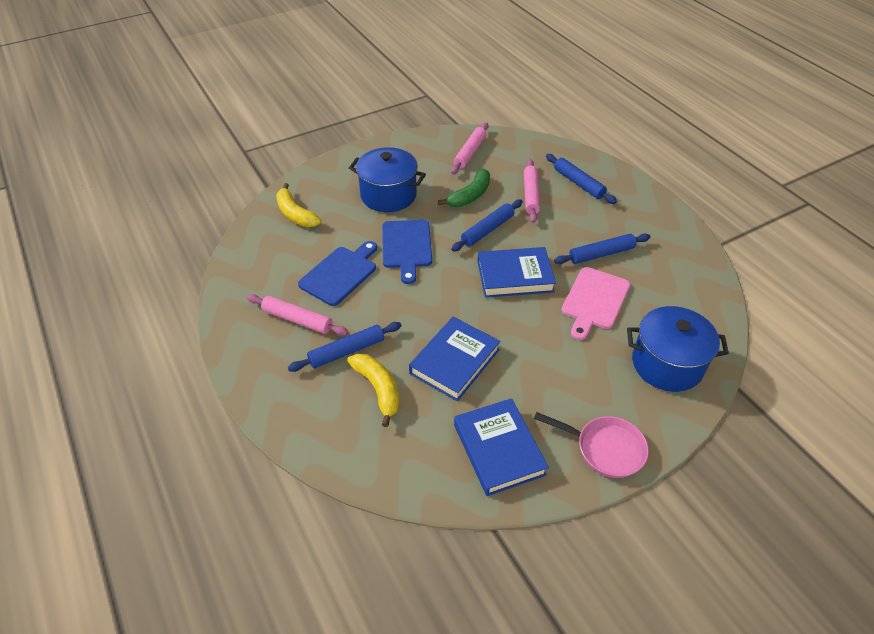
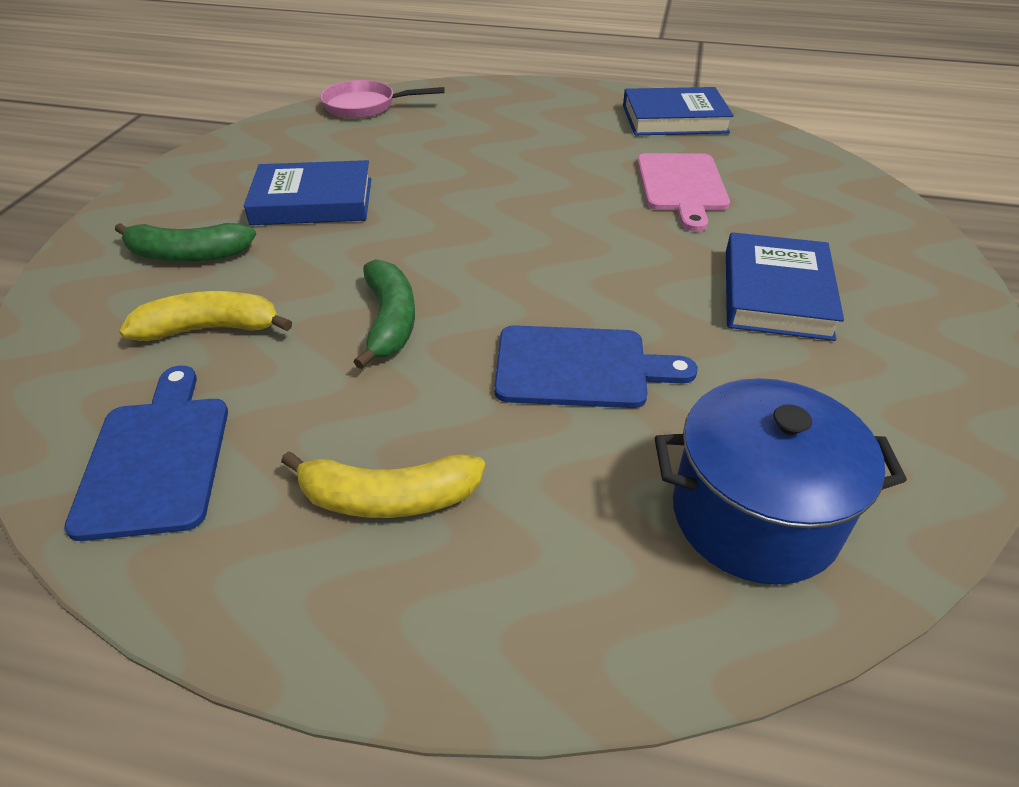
blue pot: 2 -> 1
blue rolling pin: 4 -> 0
green banana: 1 -> 2
pink rolling pin: 3 -> 0

